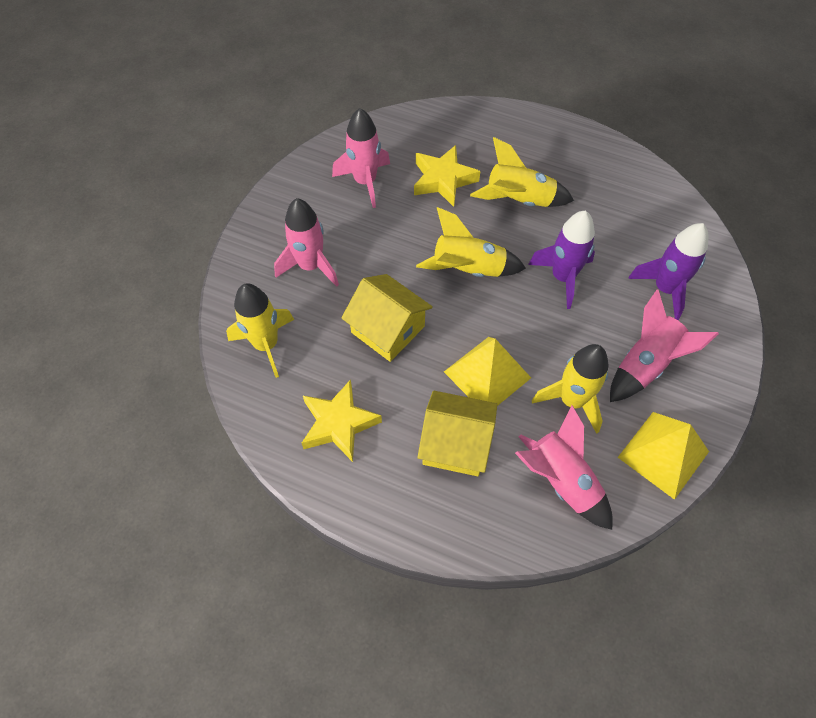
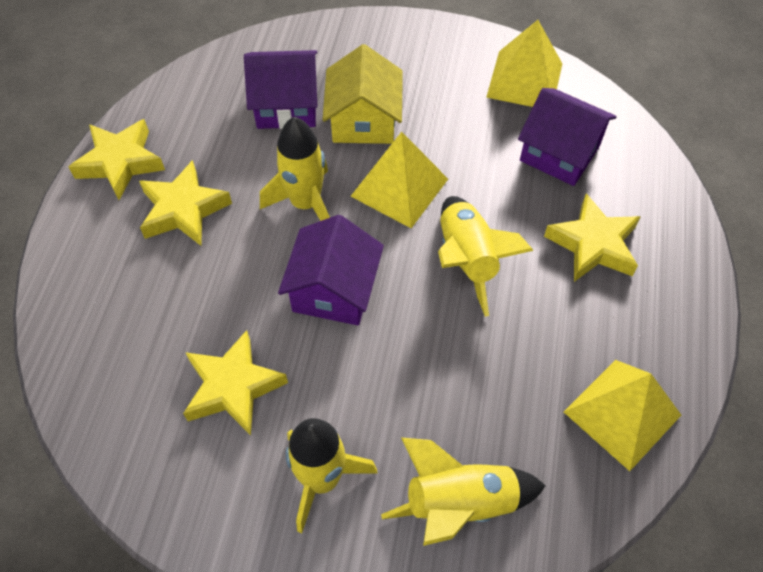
pink rocket: 4 -> 0
purple house: 0 -> 3
purple rocket: 2 -> 0
yellow house: 2 -> 1
yellow pyramid: 2 -> 3
yellow star: 2 -> 4

